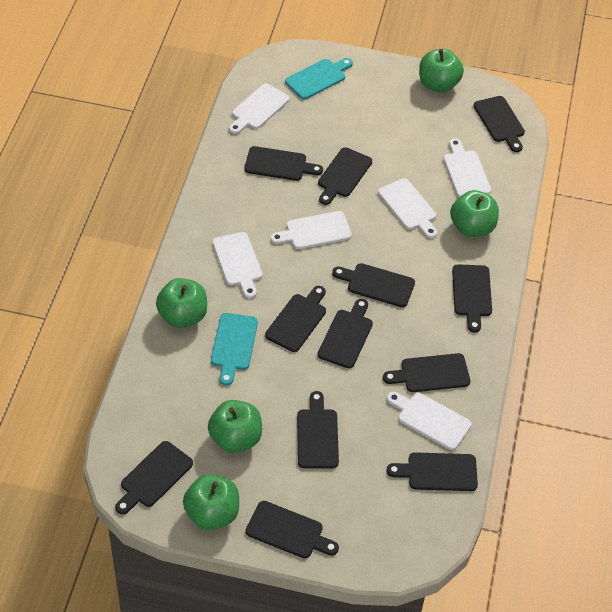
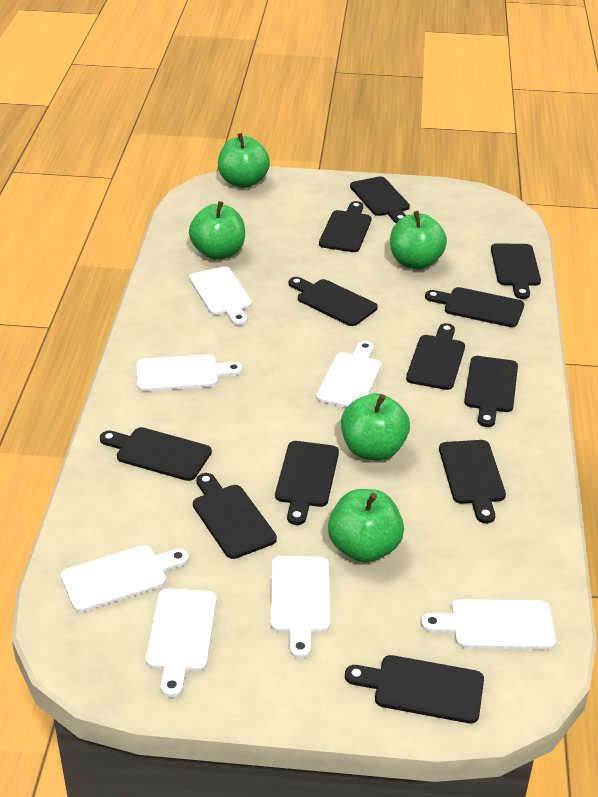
turquoise cutting board: 2 -> 0
white cutting board: 6 -> 7

